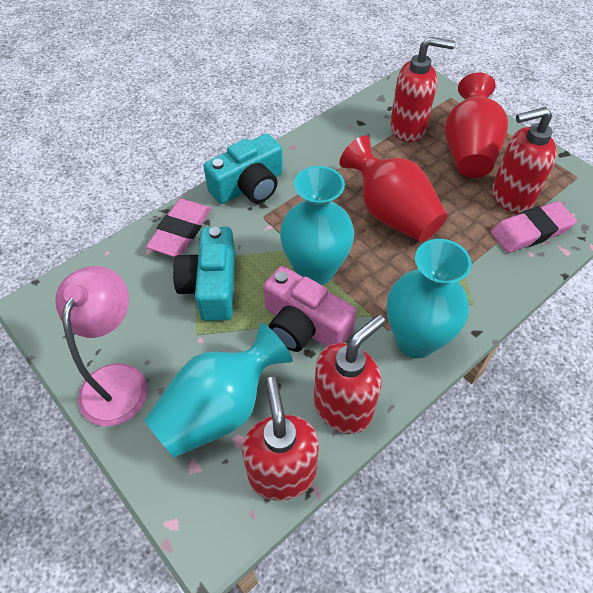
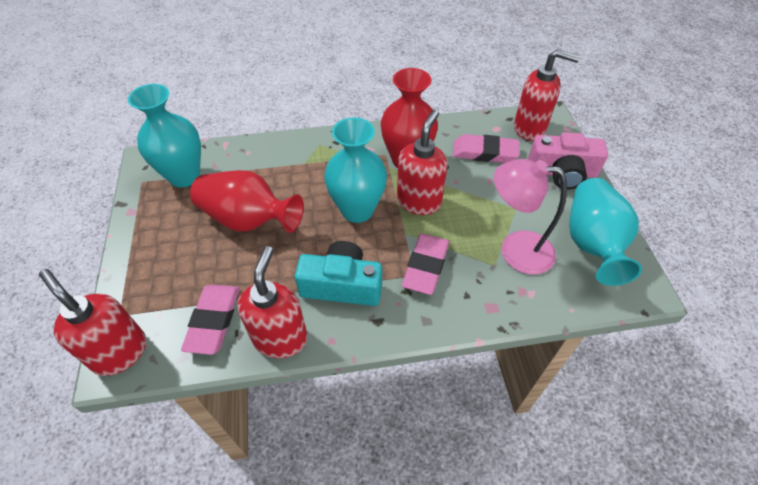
pink eraser: 2 -> 3
turquoise camera: 2 -> 1

